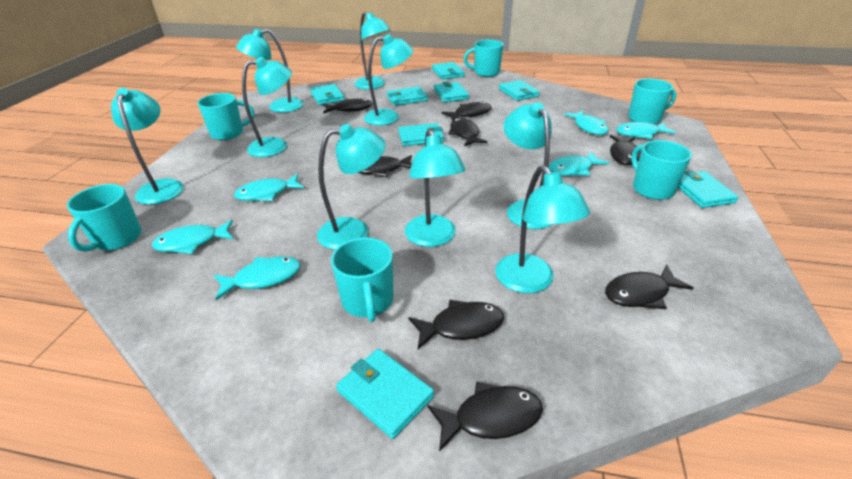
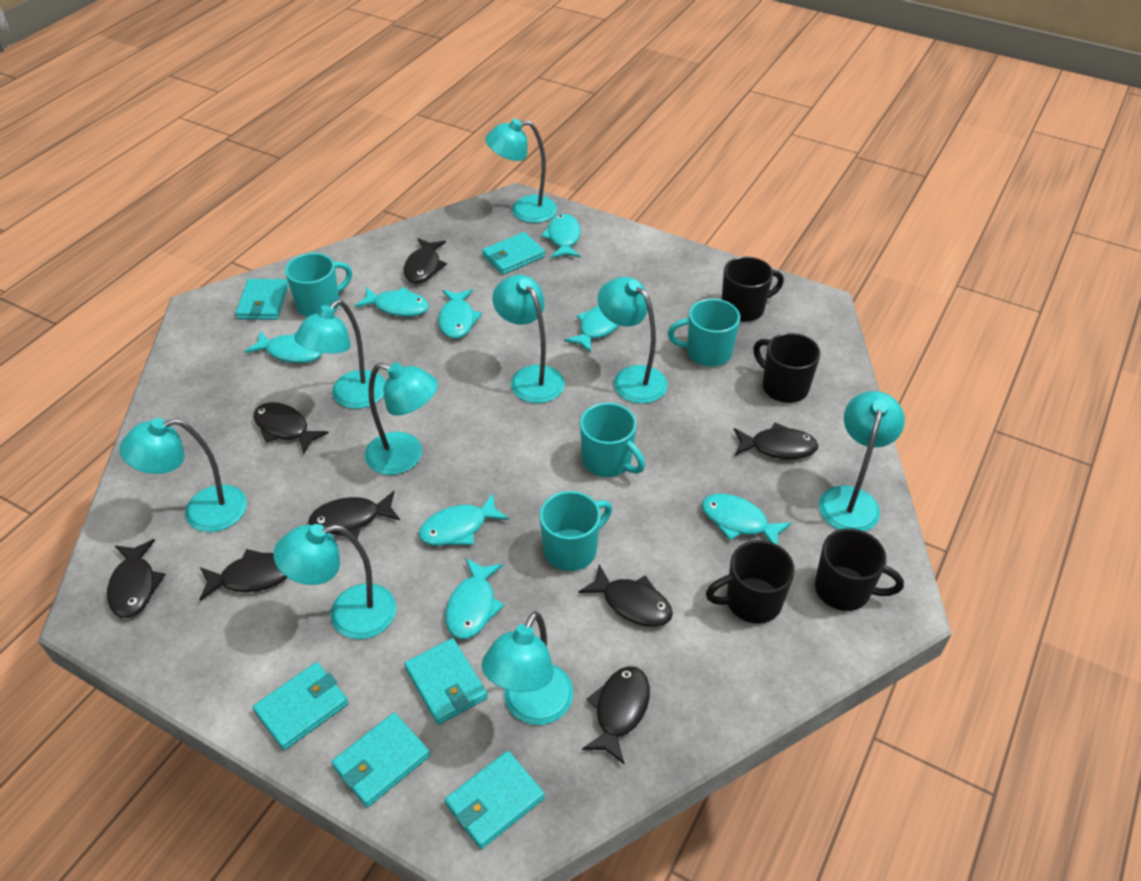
black mug: 0 -> 4
turquoise fish: 6 -> 8
turquoise mug: 6 -> 4
turquoise wallet: 8 -> 6

